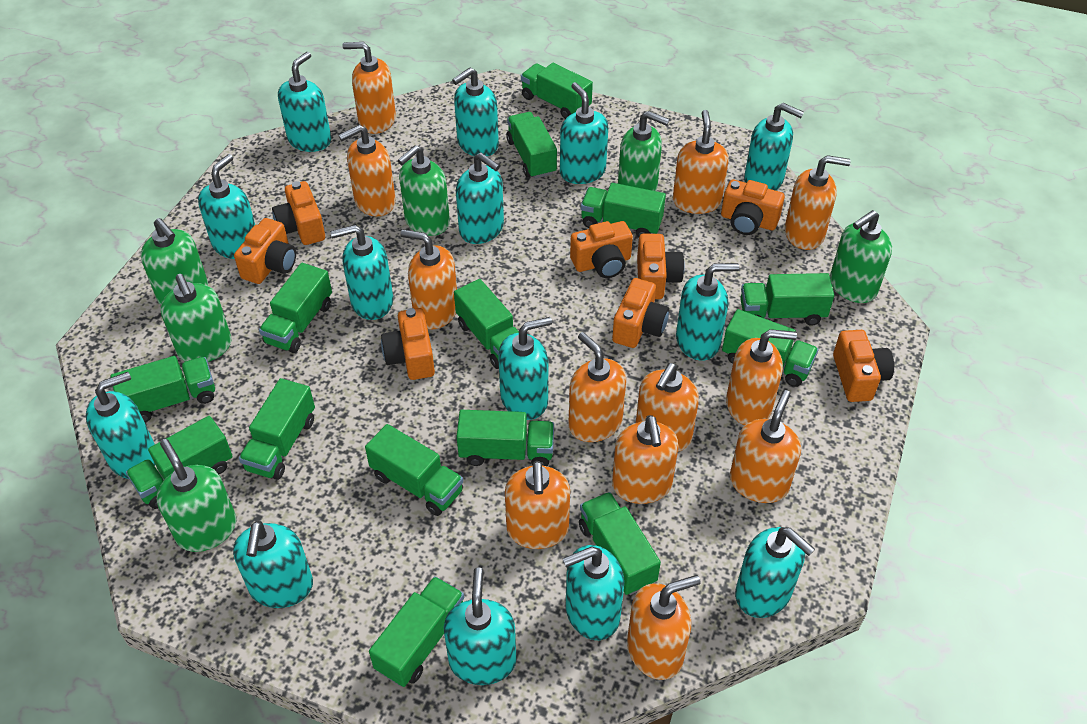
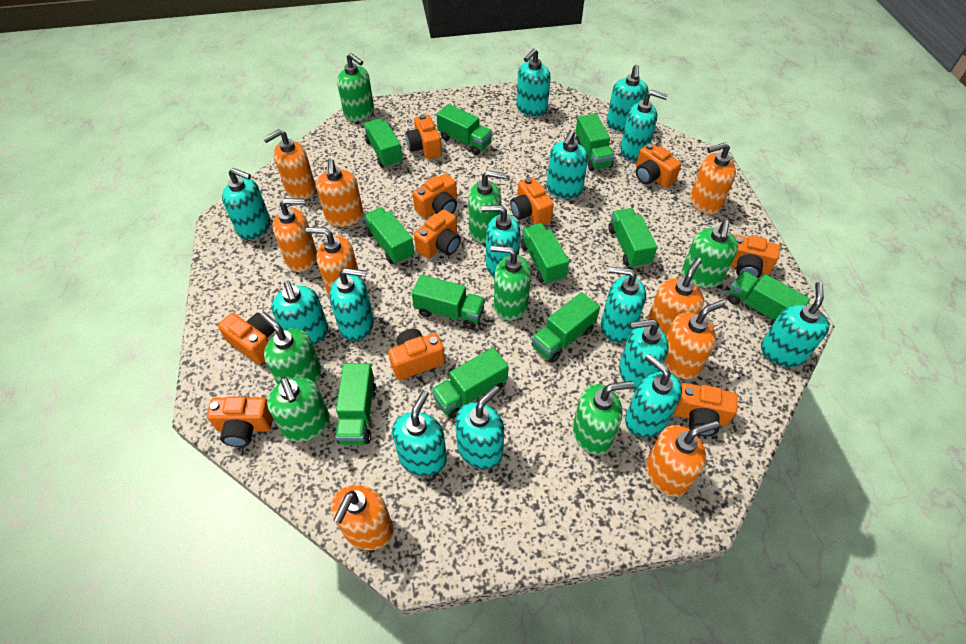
green soap dispenser: 6 -> 7
green truck: 14 -> 11
orange camera: 8 -> 10
orange soap dispenser: 12 -> 9

